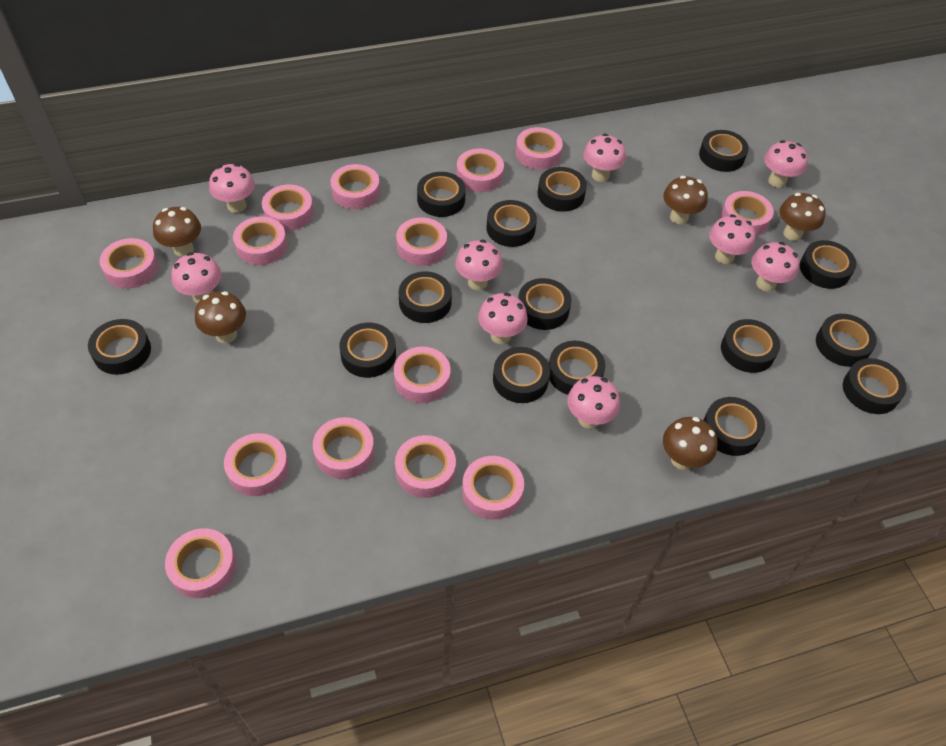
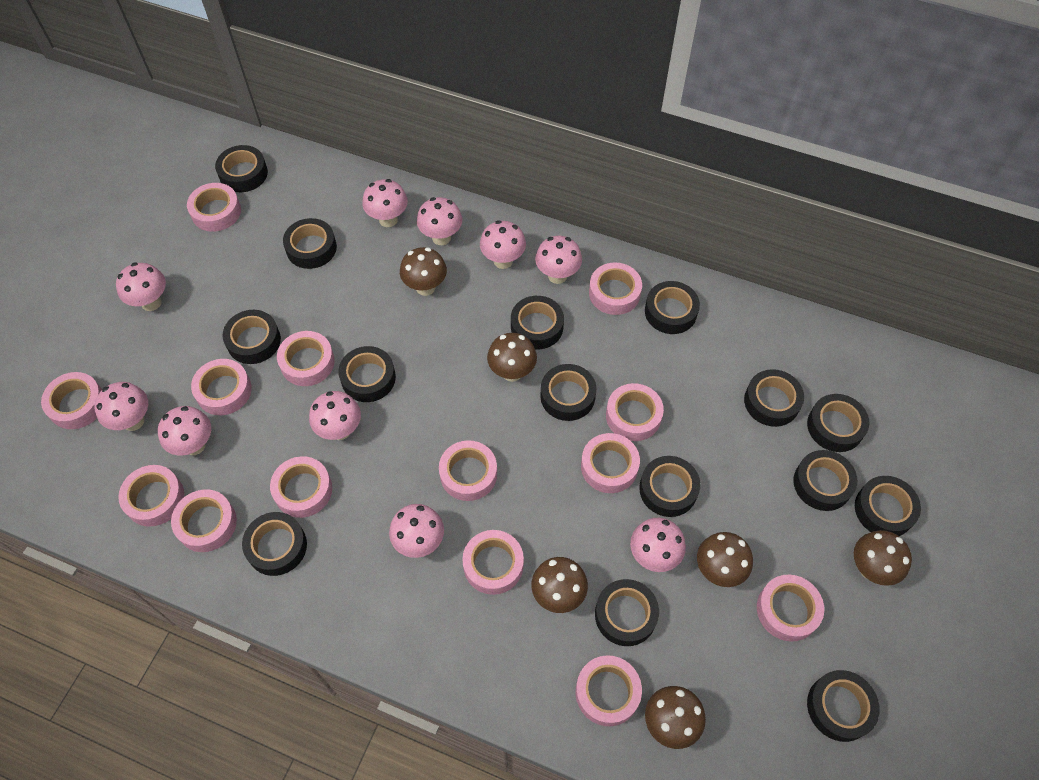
brown mushroom: 5 -> 6
pink mushroom: 9 -> 10

